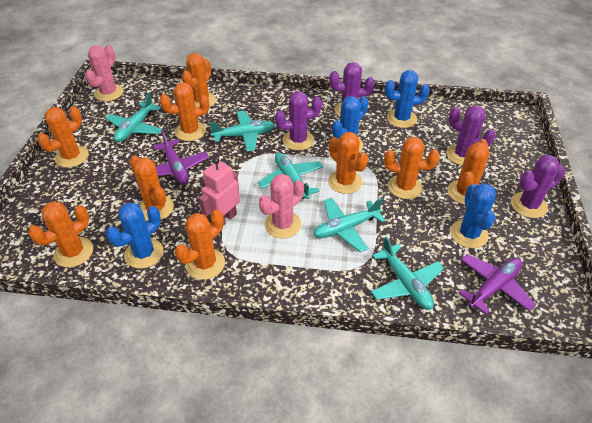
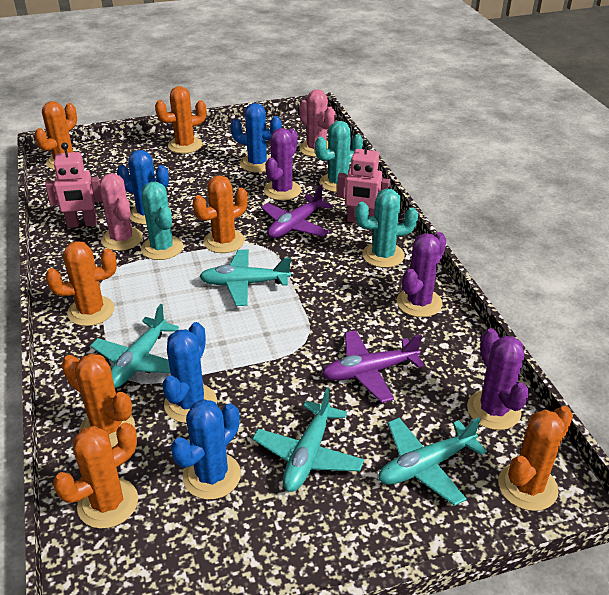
orange cactus: 9 -> 7
pink robot: 1 -> 2
purple cactus: 4 -> 3
turquoise cactus: 0 -> 3
turquoise plane: 5 -> 4

